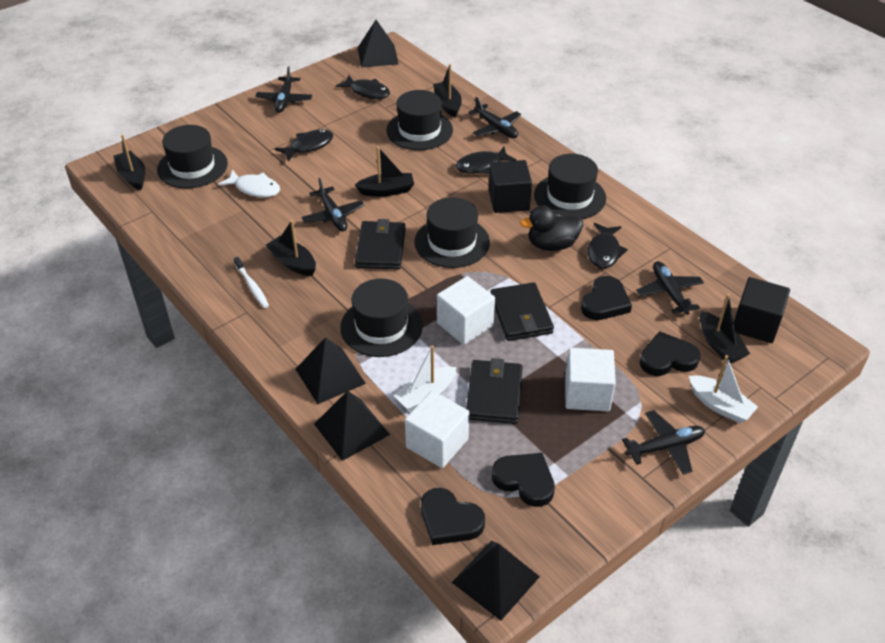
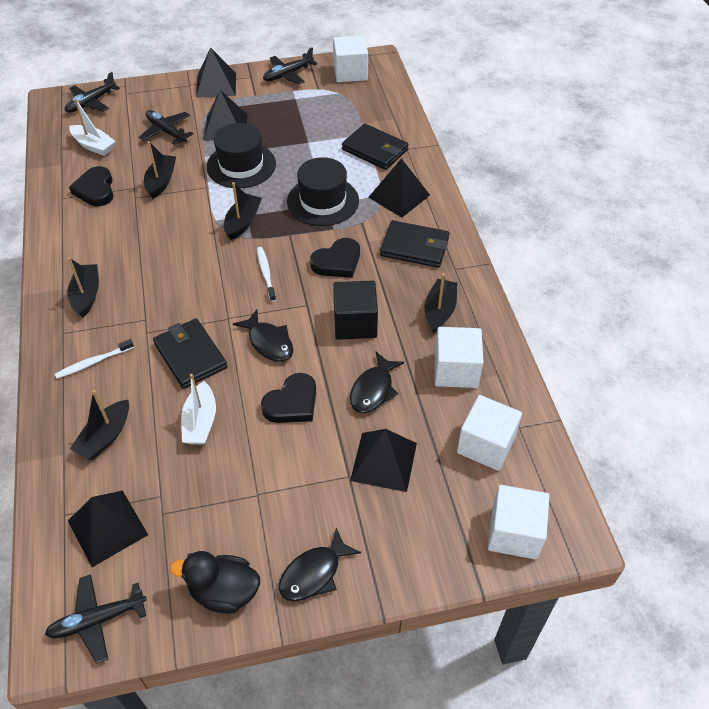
black cube: 2 -> 1
black fish: 4 -> 3
black hat: 5 -> 2
black heart: 4 -> 3
black plane: 5 -> 4
black pyramid: 4 -> 5
white cube: 3 -> 4
white fish: 1 -> 0
white toothbrush: 1 -> 2

